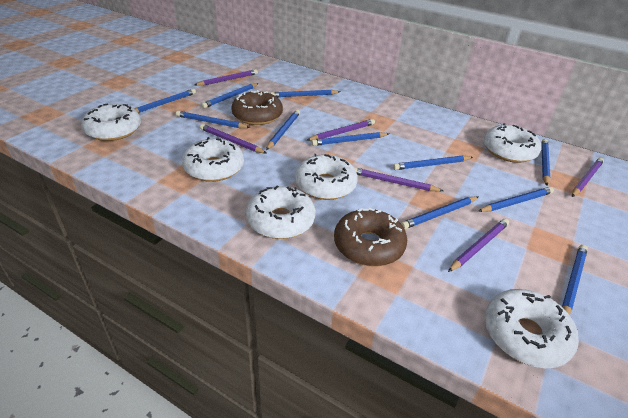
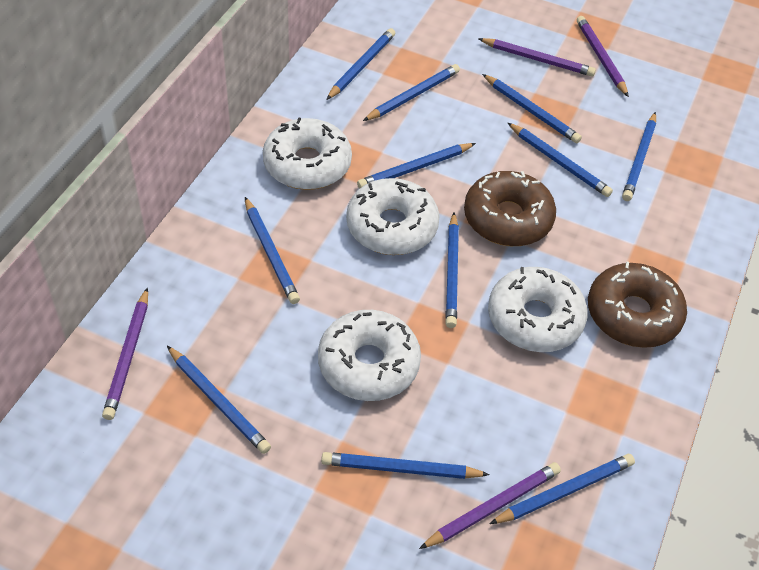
purple pencil: 6 -> 4
white donut: 6 -> 4

